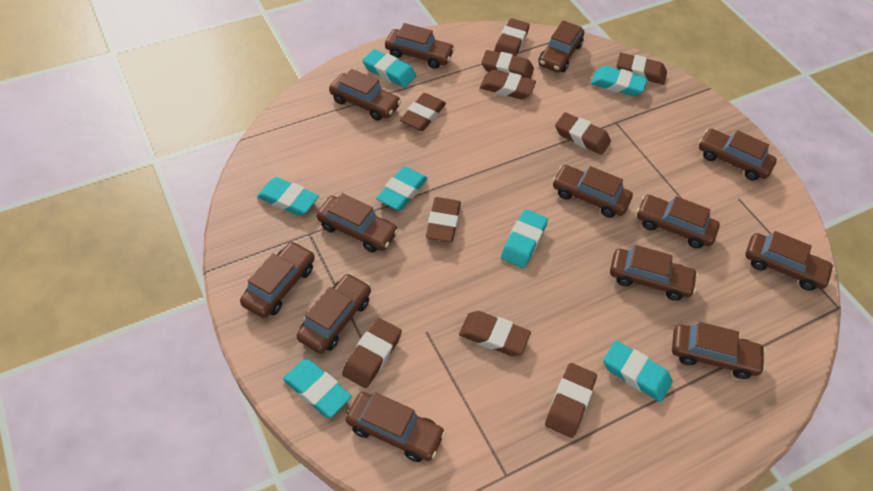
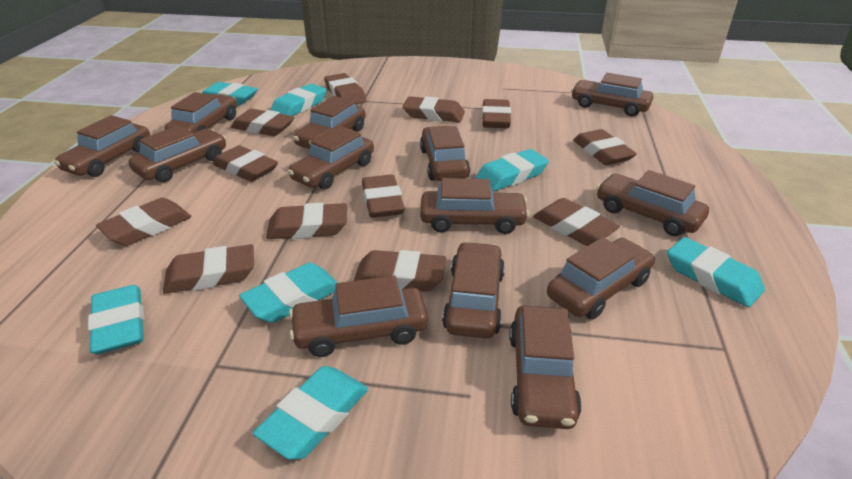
brown eraser: 10 -> 12

